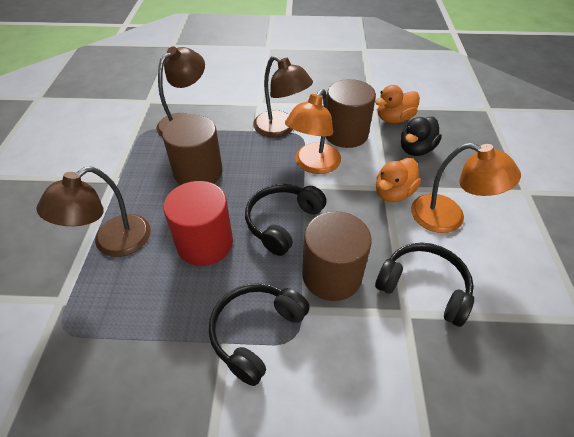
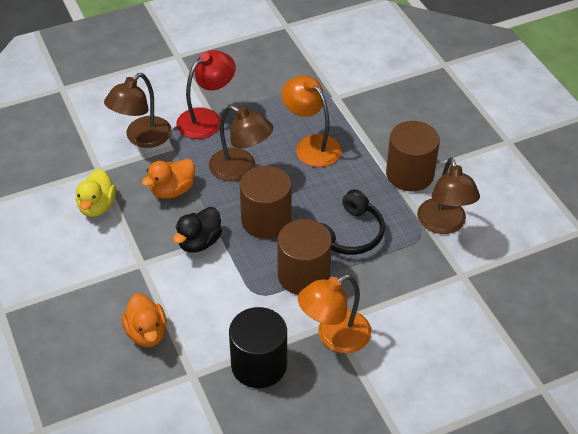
black cylinder: 0 -> 1
black headphones: 3 -> 1
red cylinder: 1 -> 0
red lamp: 0 -> 1
yellow duck: 0 -> 1

